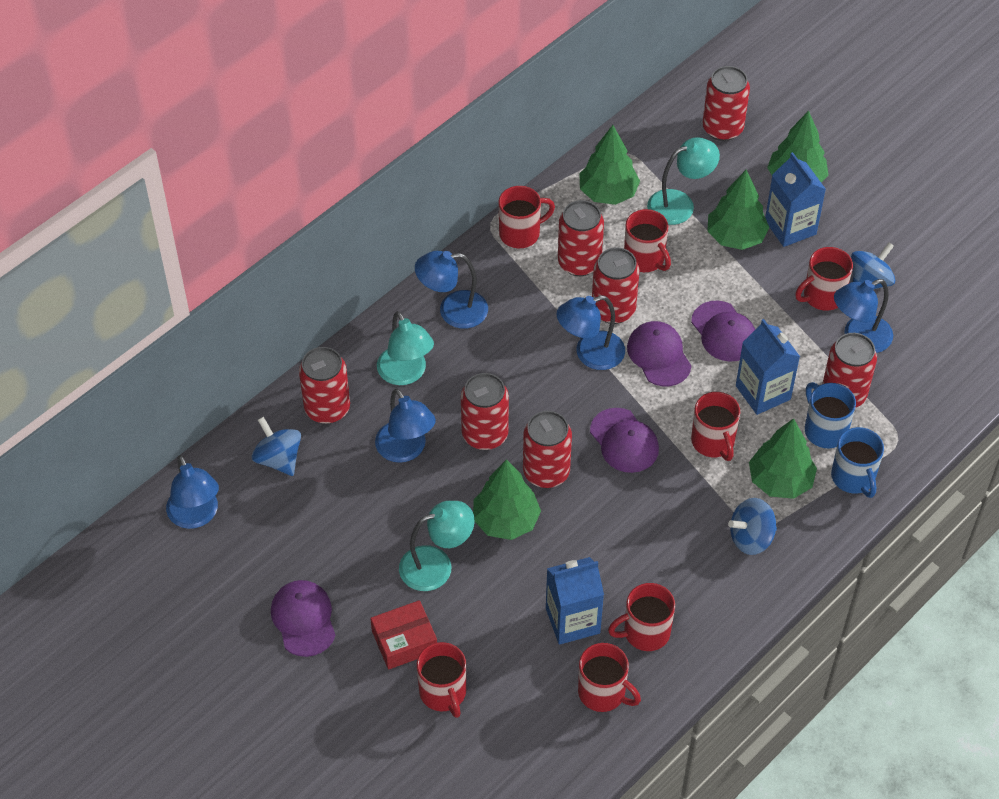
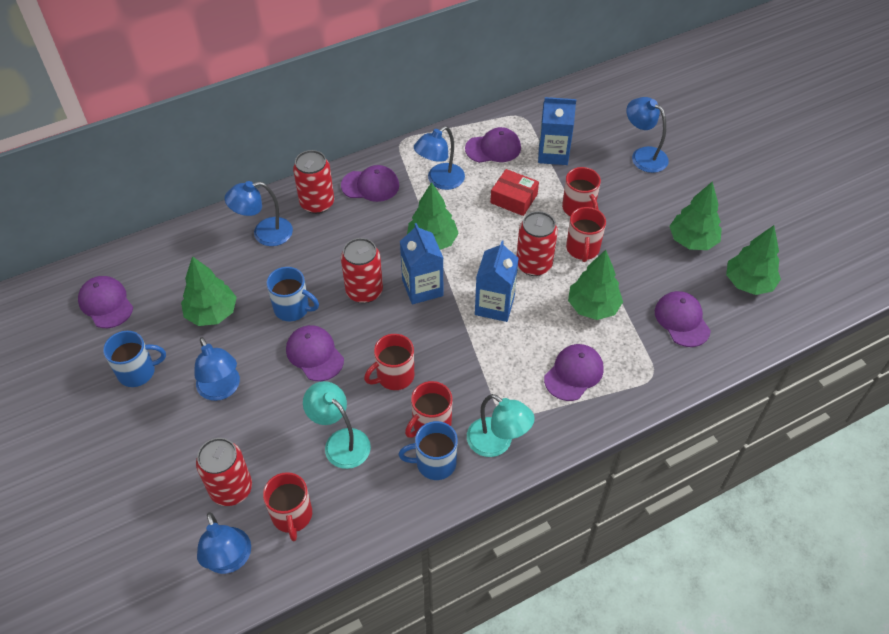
blue mug: 2 -> 3
blue spinning top: 3 -> 0
purple cap: 4 -> 6
red can: 7 -> 4
red mug: 7 -> 5
turquoise lamp: 3 -> 2

